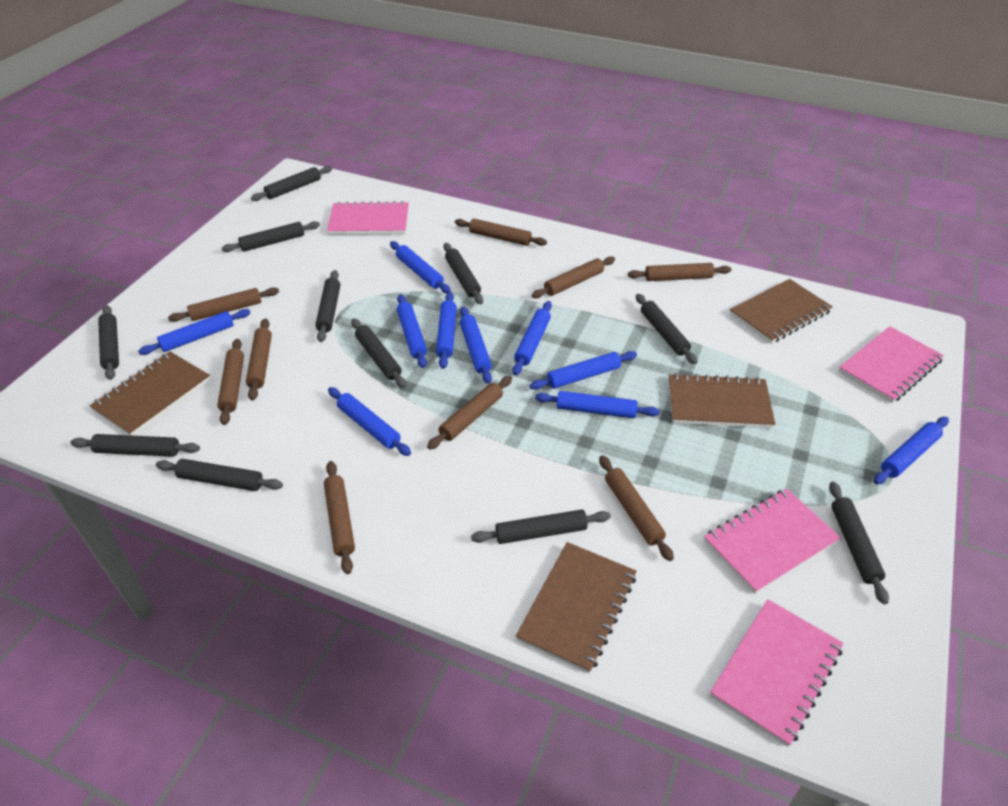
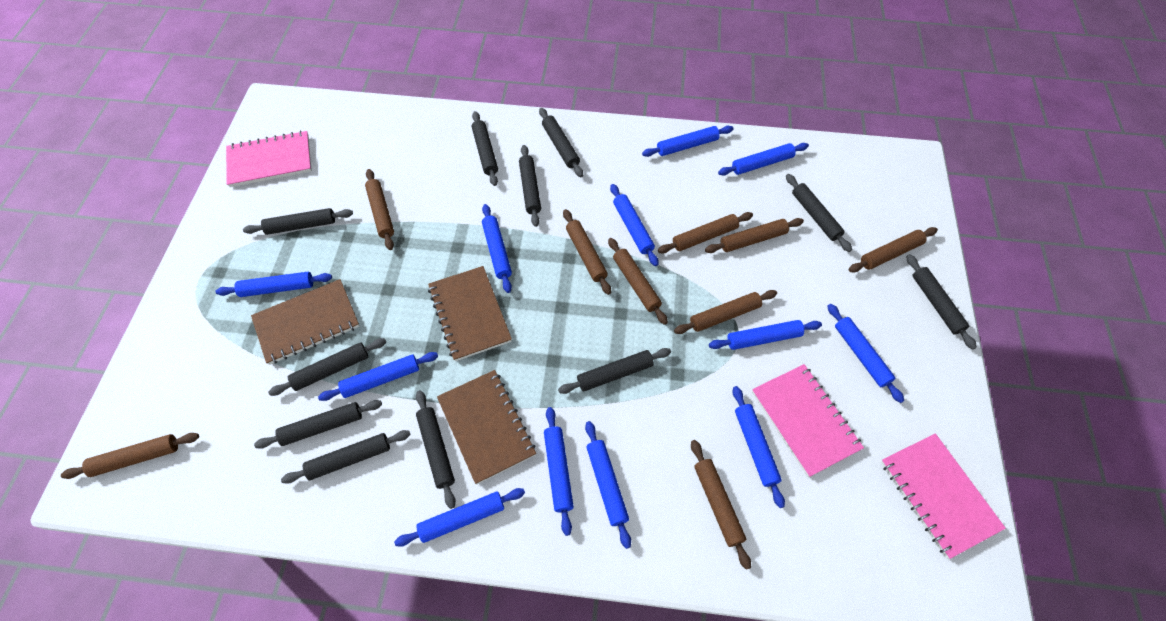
blue rolling pin: 10 -> 12
brown notebook: 4 -> 3
pink notebook: 4 -> 3

